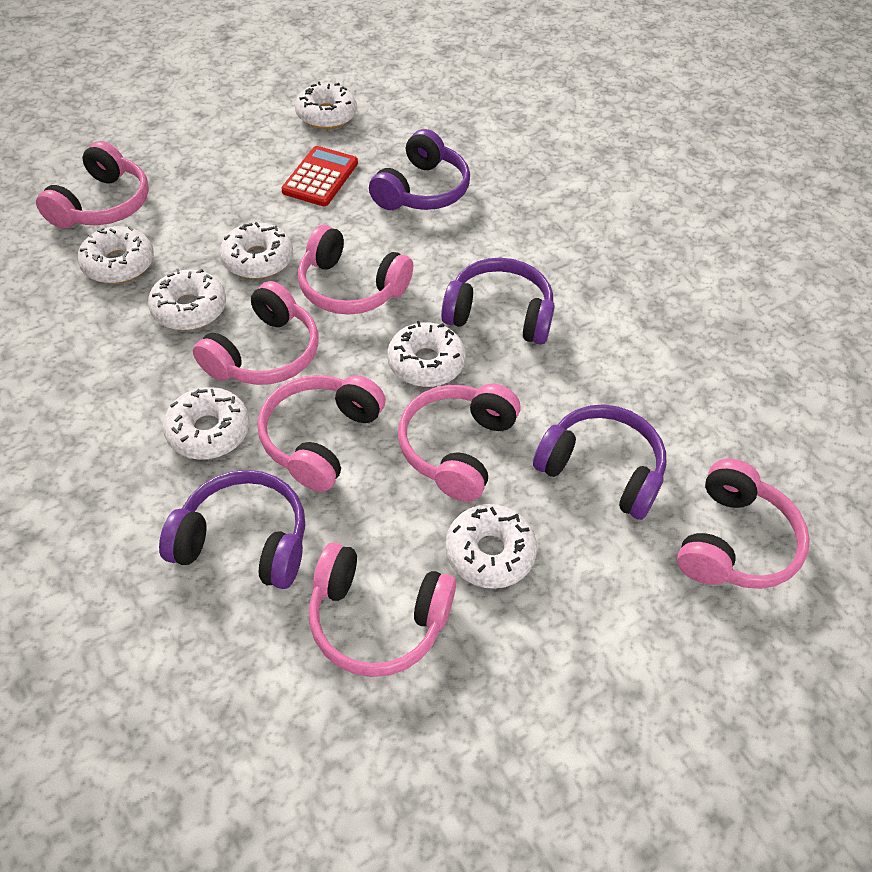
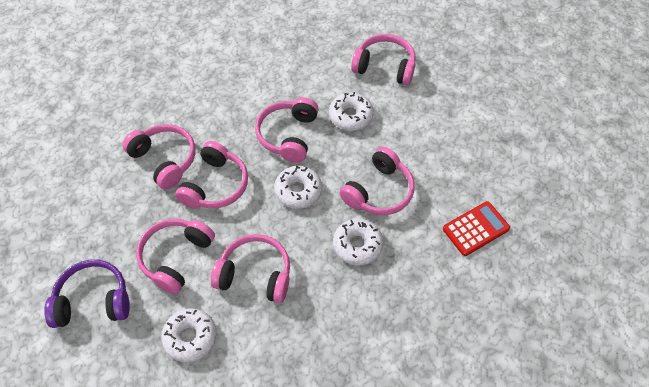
purple headphones: 4 -> 1
white donut: 7 -> 4

